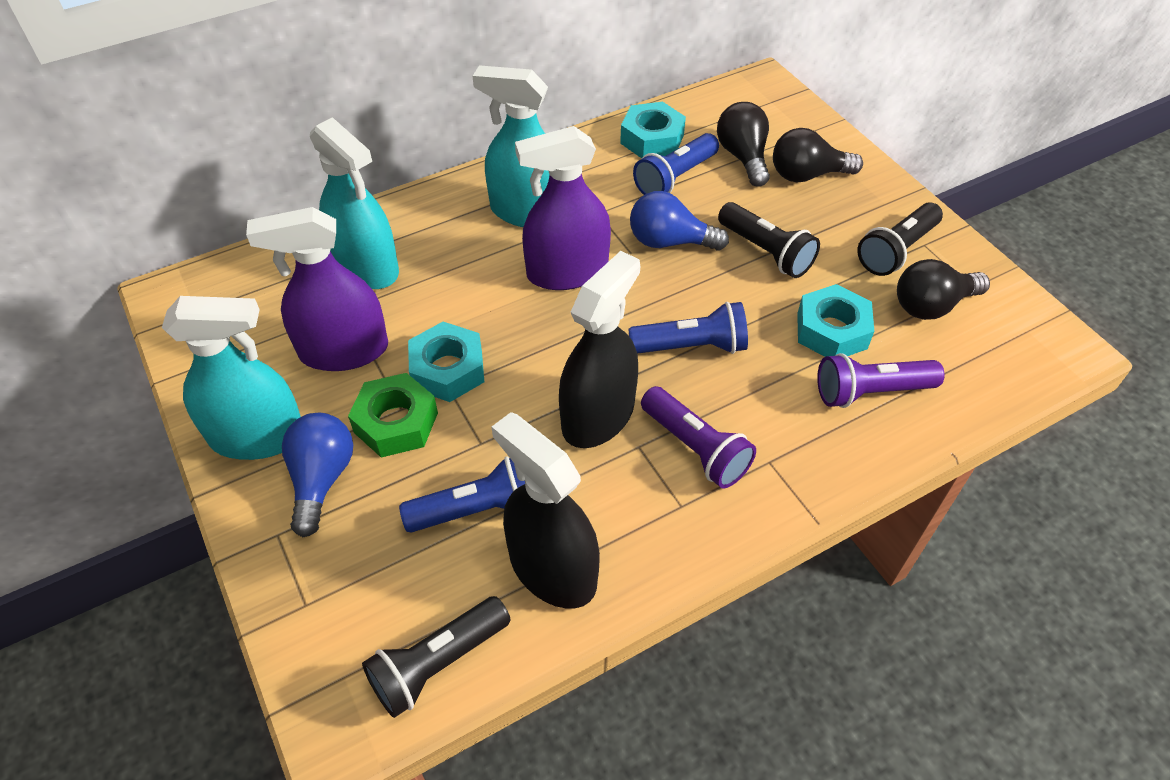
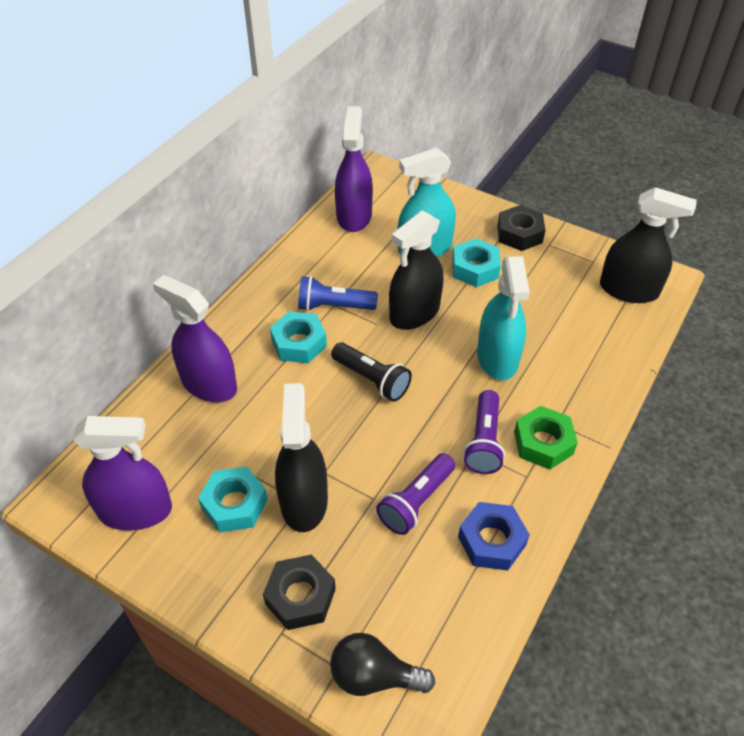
black flashlight: 3 -> 1
black light bulb: 3 -> 1
black nut: 0 -> 2
black spray bottle: 2 -> 3
blue flashlight: 3 -> 1
blue light bulb: 2 -> 0
blue nut: 0 -> 1
purple spray bottle: 2 -> 3
turquoise spray bottle: 3 -> 2

